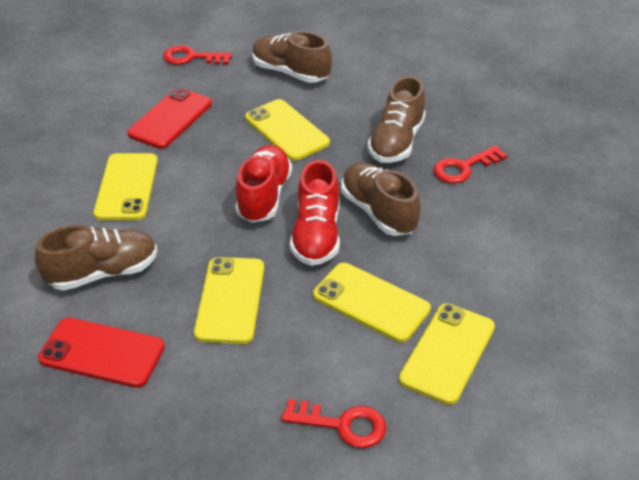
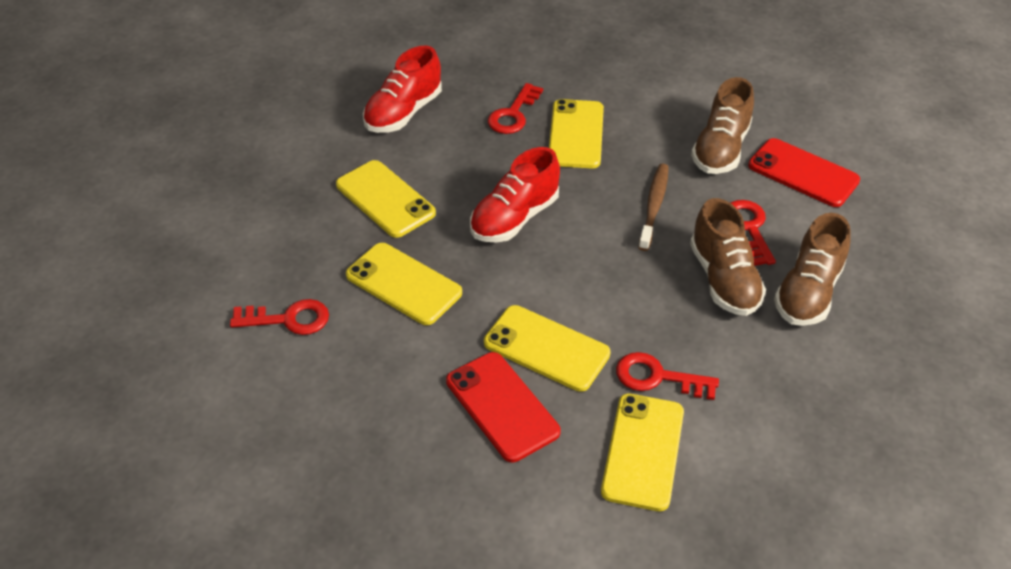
brown shoe: 4 -> 3
brown toothbrush: 0 -> 1
red key: 3 -> 4

